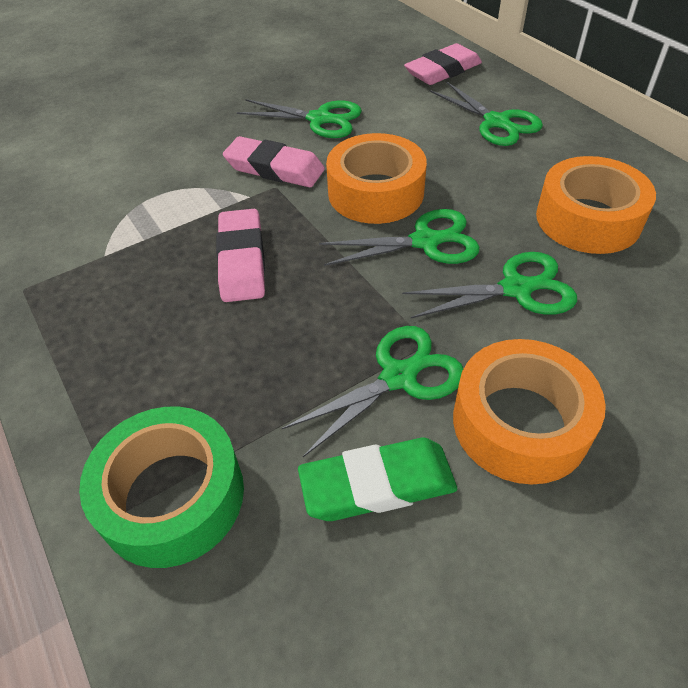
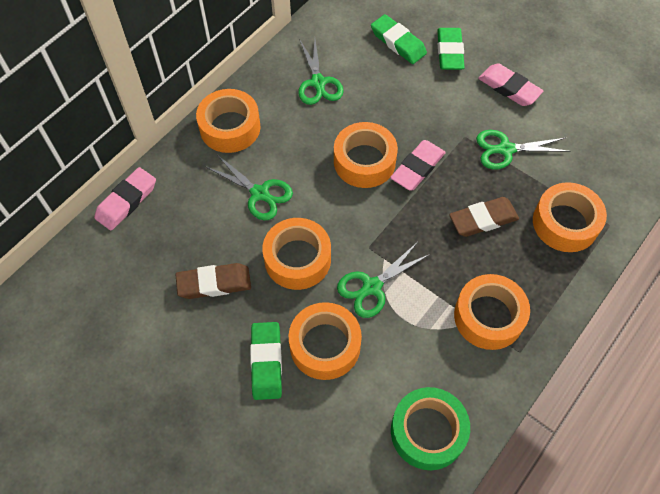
brown eraser: 0 -> 2
green eraser: 1 -> 3
green scissors: 5 -> 4
orange tape: 3 -> 6

